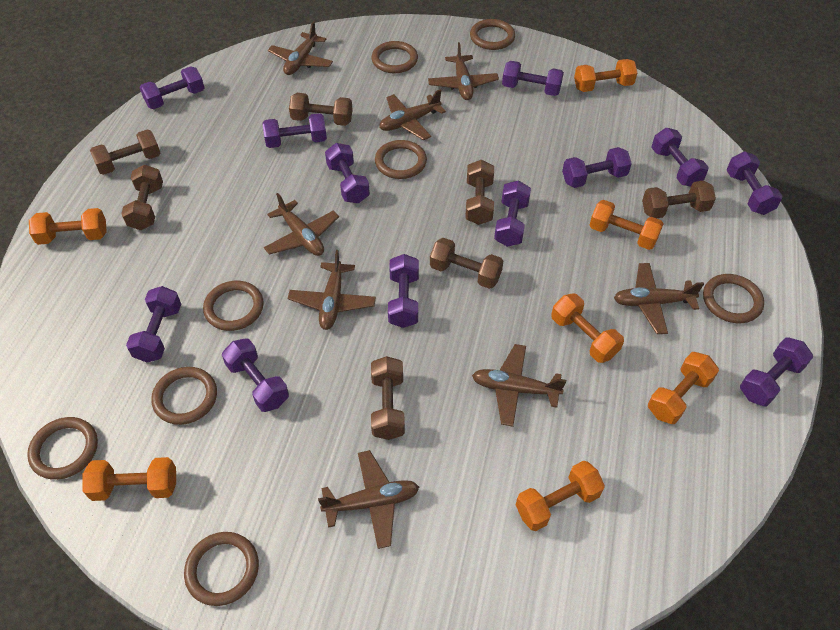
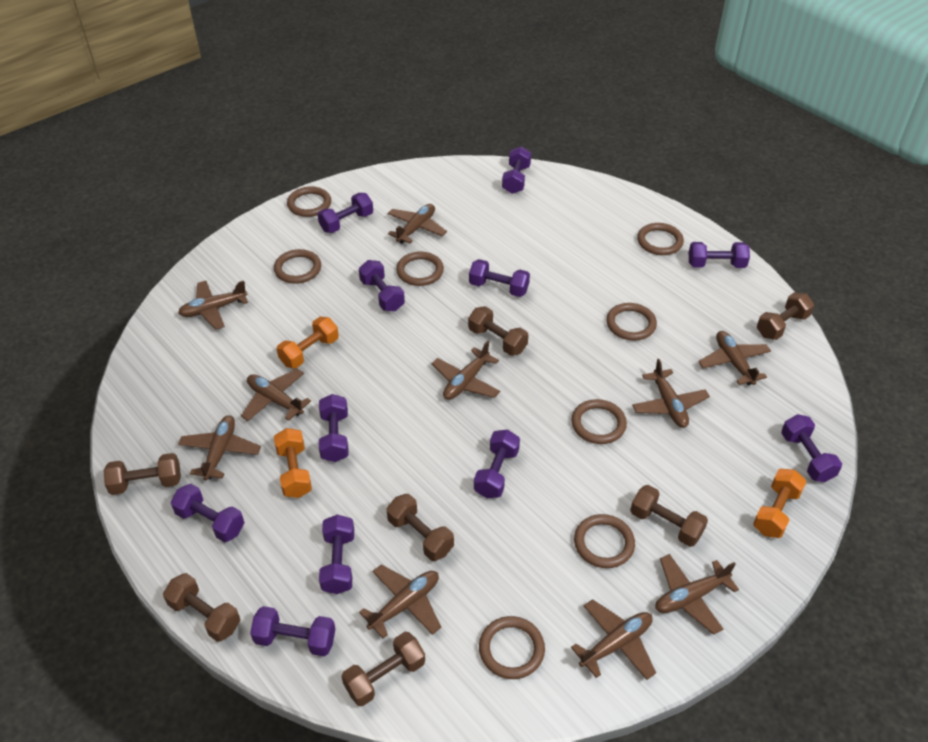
brown plane: 8 -> 10
orange dumbbell: 7 -> 3
purple dumbbell: 12 -> 11

